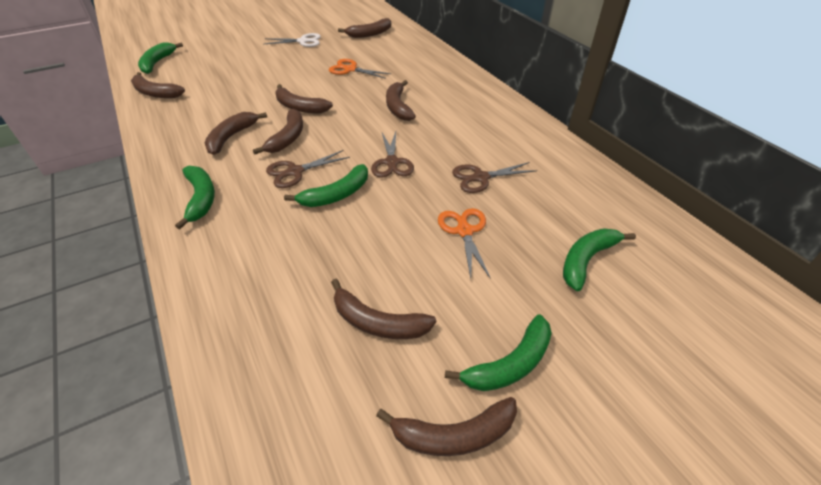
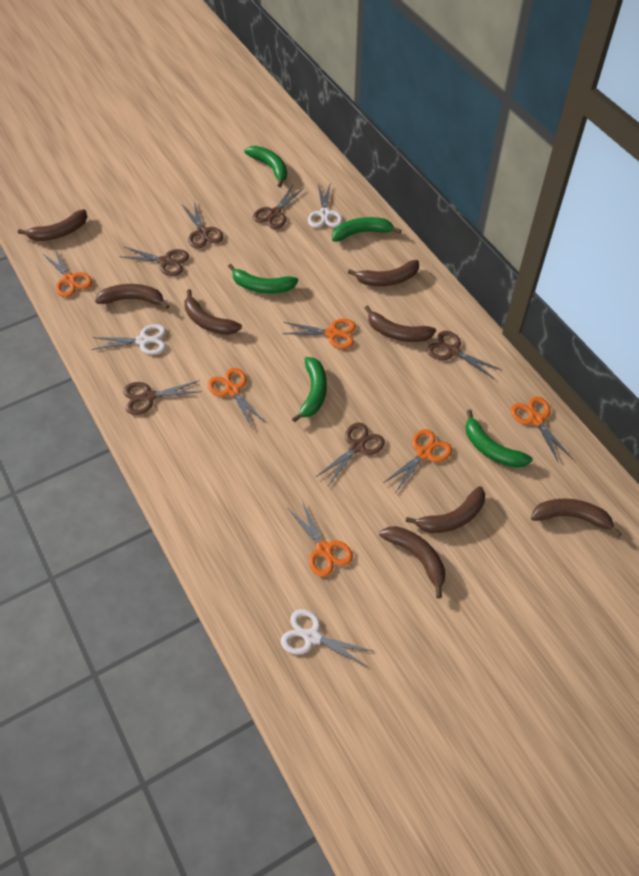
brown scissors: 3 -> 6
orange scissors: 2 -> 6
white scissors: 1 -> 3

